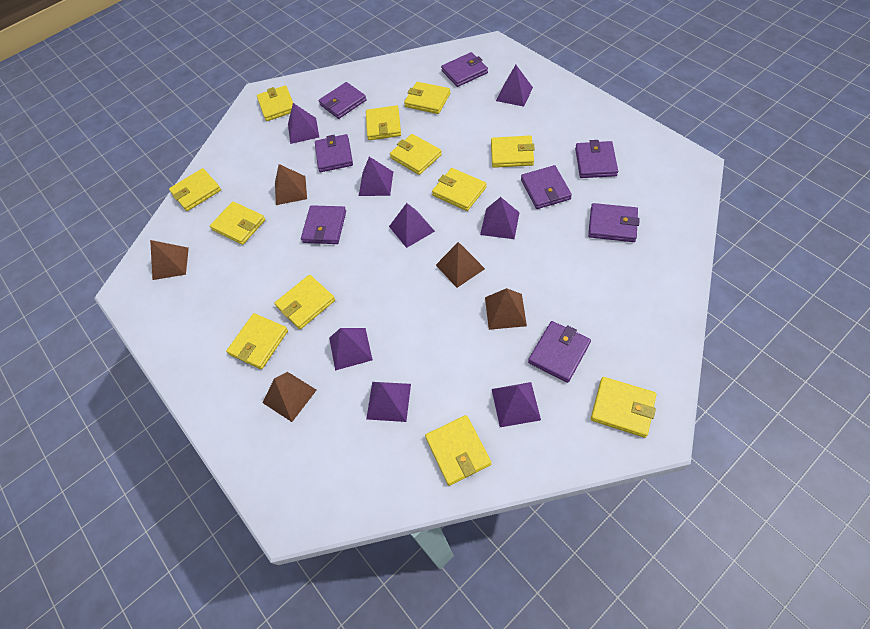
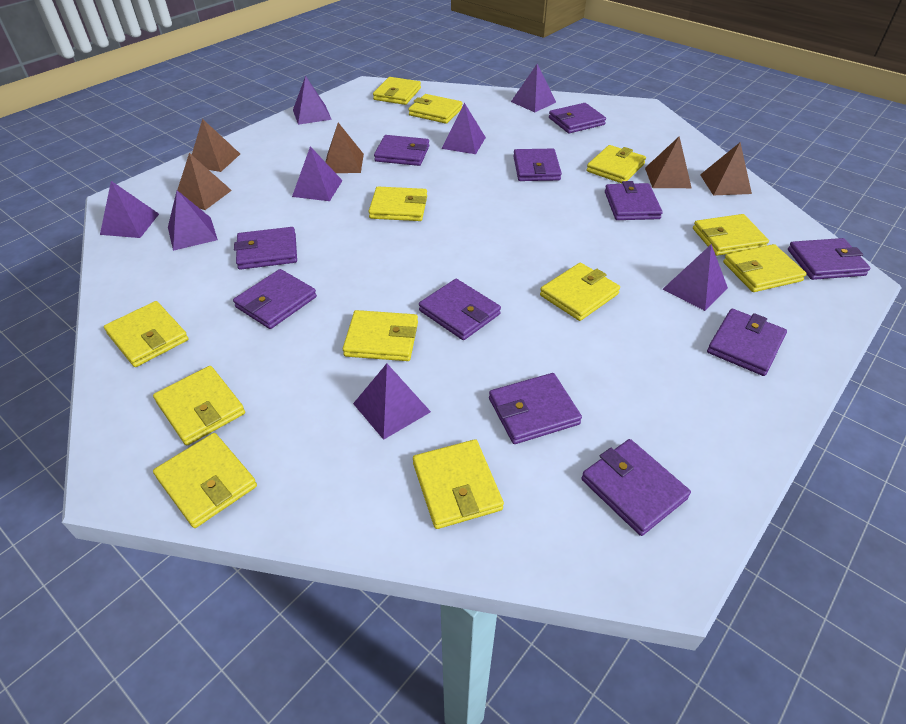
purple wallet: 8 -> 11

